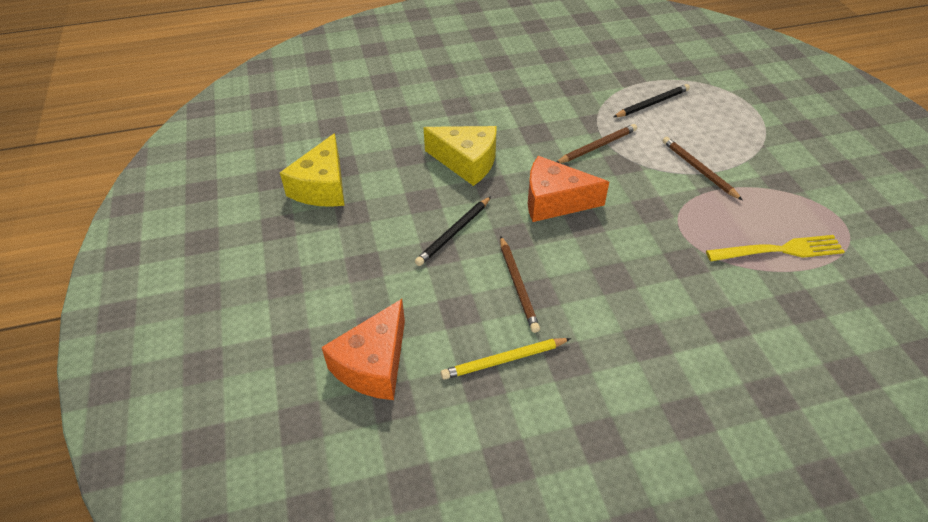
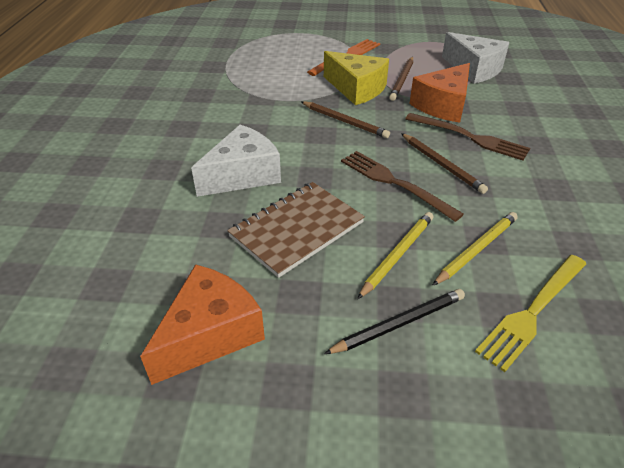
black pencil: 2 -> 1
brown fork: 0 -> 2
brown notebook: 0 -> 1
orange fork: 0 -> 1
white cheese: 0 -> 2
yellow cheese: 2 -> 1
yellow pencil: 1 -> 2

